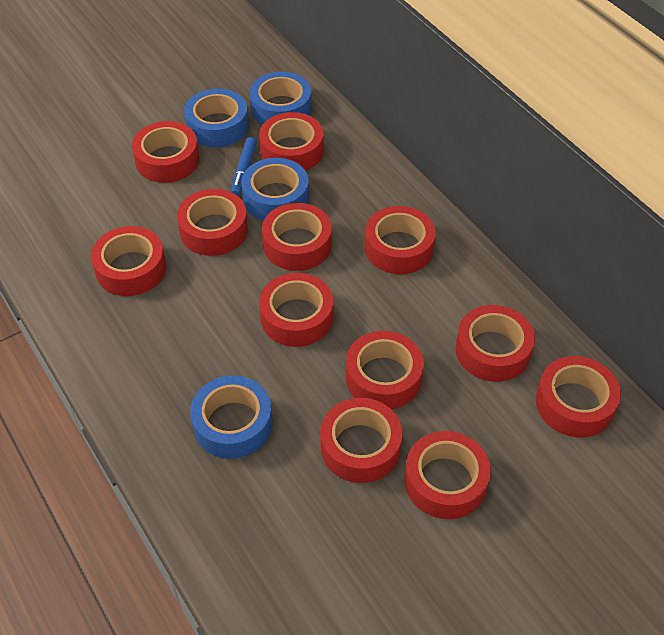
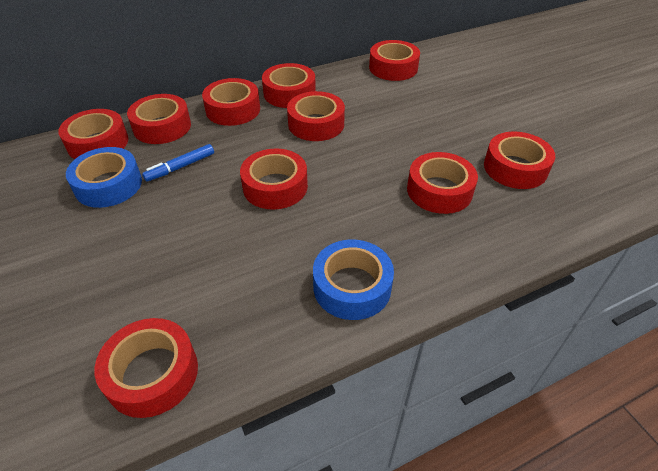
blue tape: 4 -> 2
red tape: 12 -> 10

